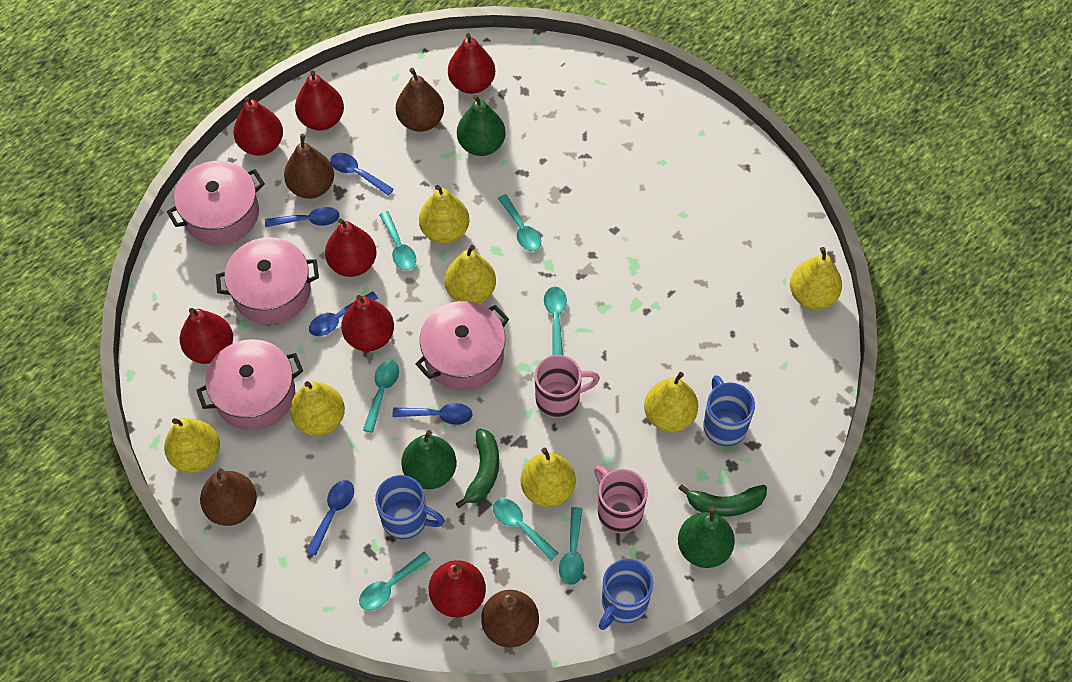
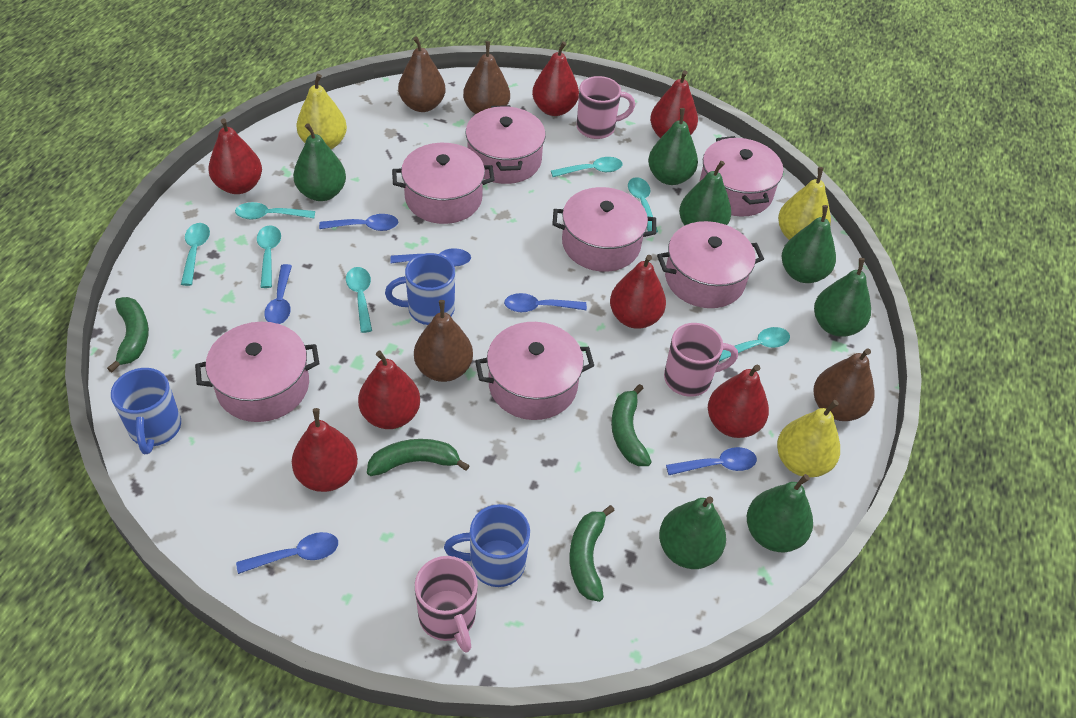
blue spoon: 5 -> 6
green banana: 2 -> 4
green pear: 3 -> 7
pink mug: 2 -> 3
pink pot: 4 -> 7
yellow pear: 7 -> 3

